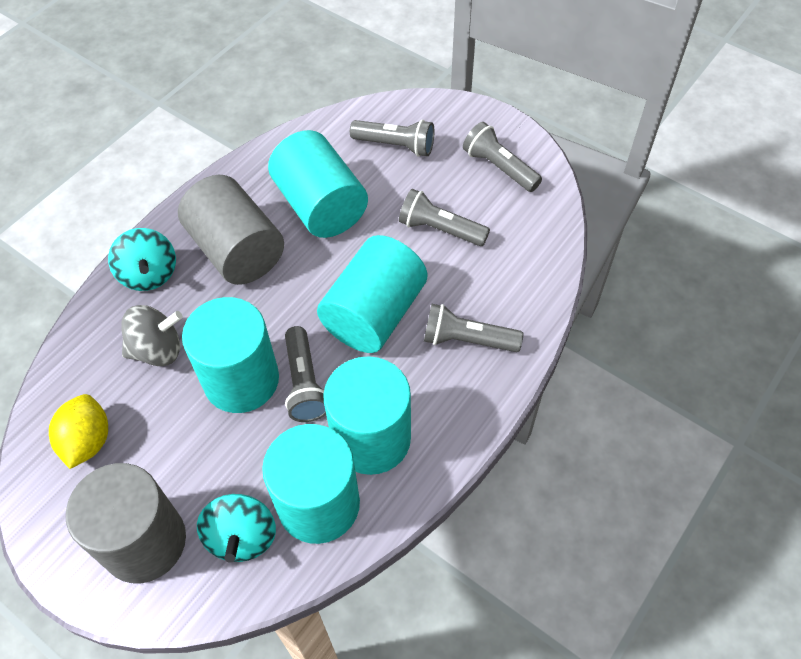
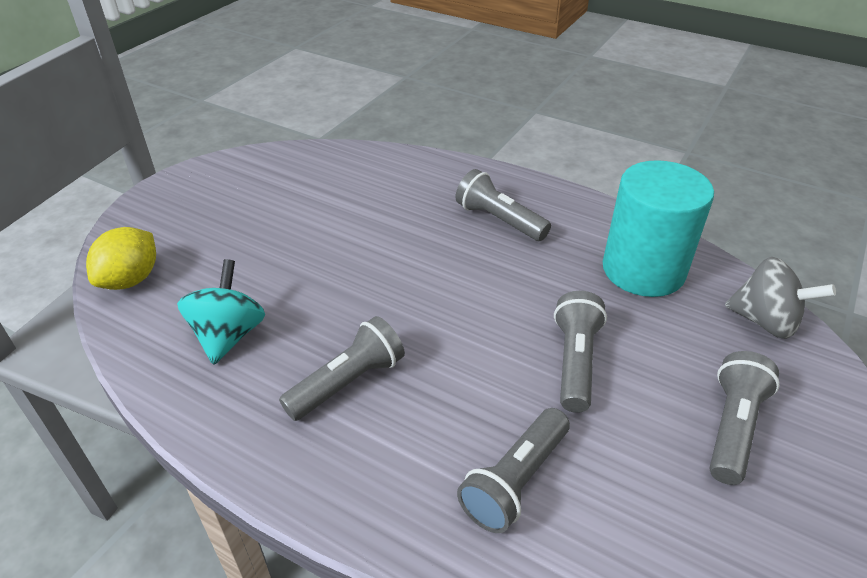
grey cylinder: 2 -> 0
turquoise cylinder: 5 -> 1
turquoise spinning top: 2 -> 1

